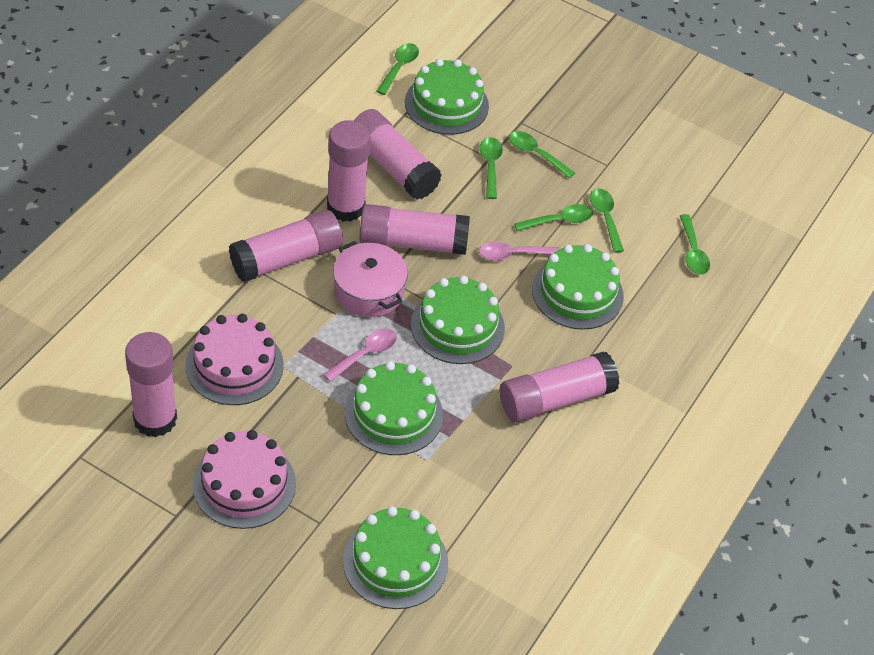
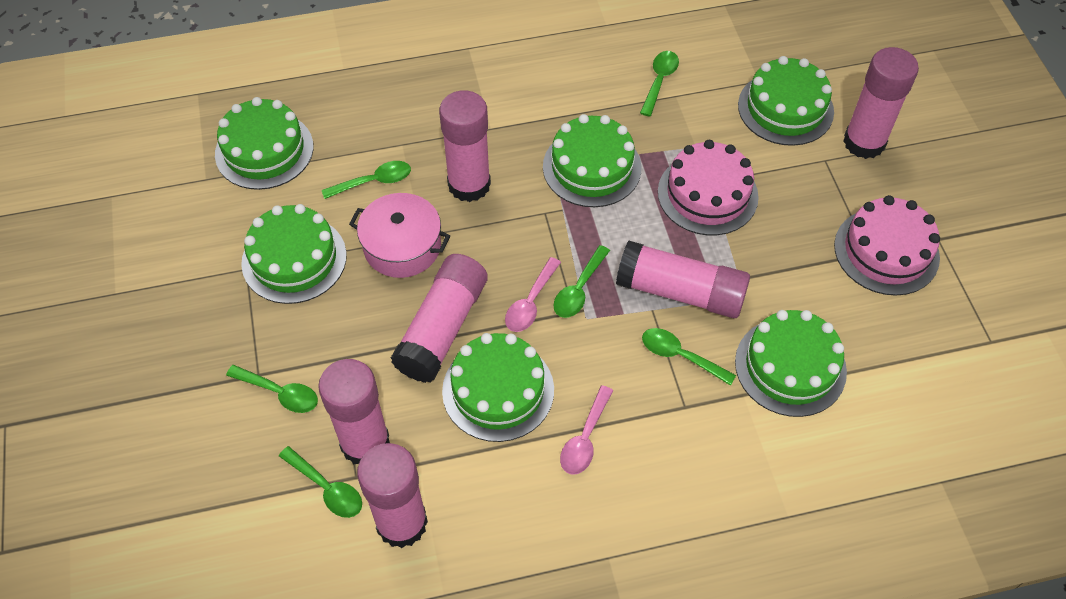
green cake: 5 -> 6

